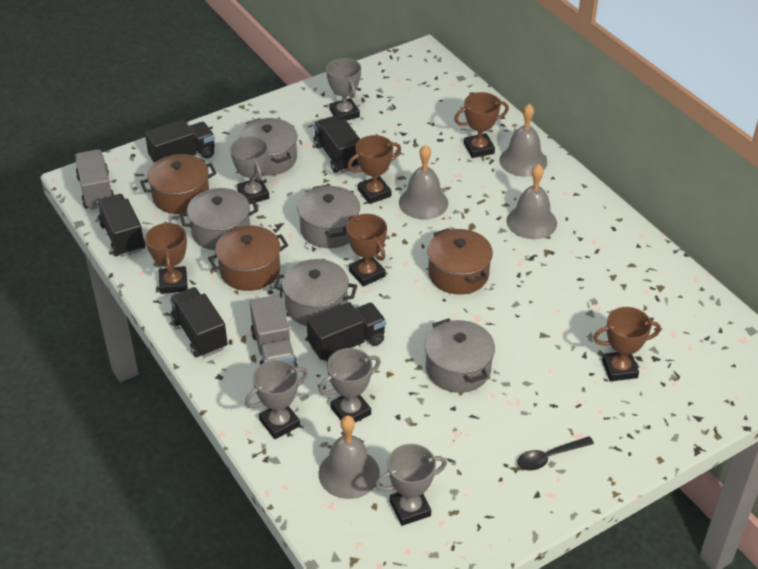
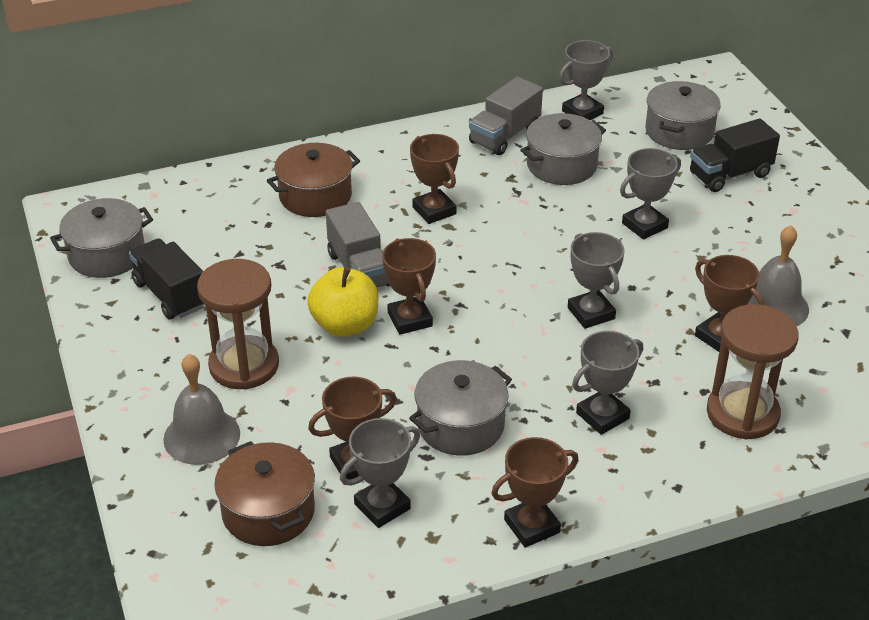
black spoon: 1 -> 0
black truck: 5 -> 2
brown hourglass: 0 -> 2
brown pot: 3 -> 2
grey bell: 4 -> 2
grey pot: 5 -> 4
yellow apple: 0 -> 1

